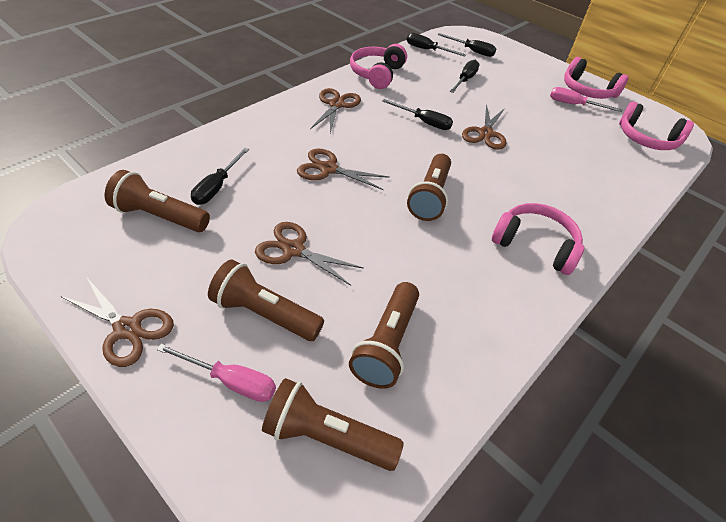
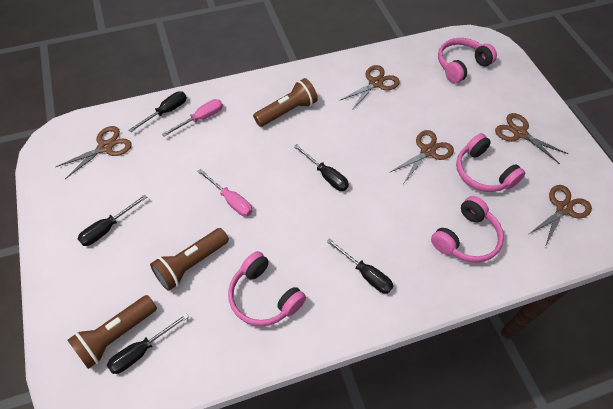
brown flashlight: 5 -> 3

